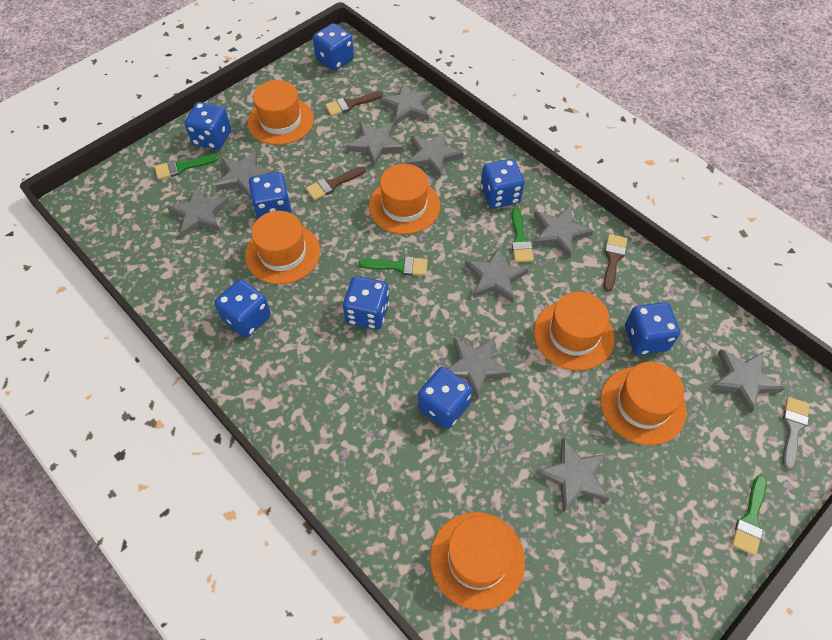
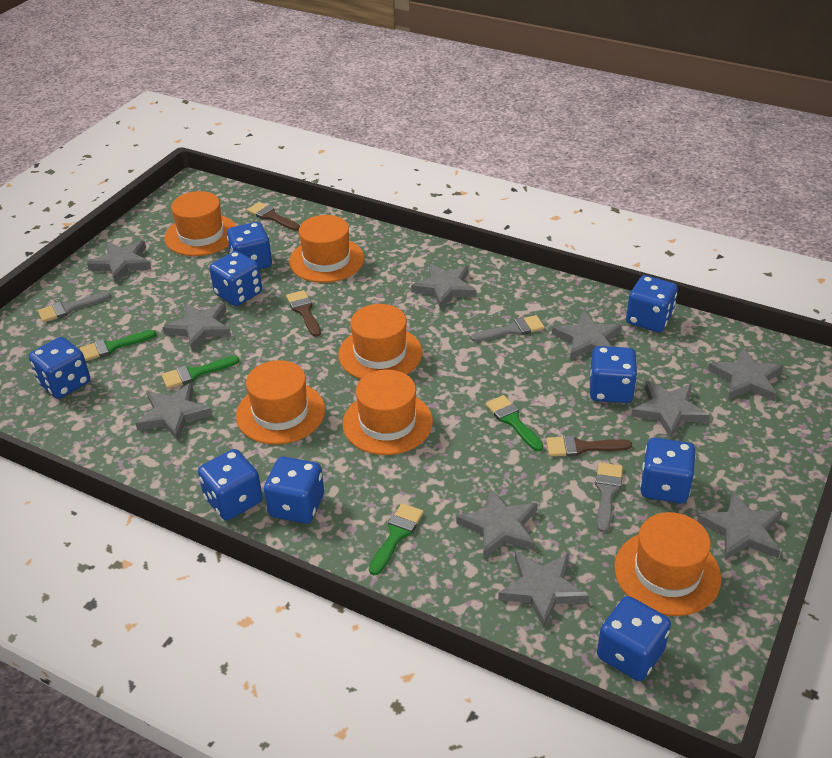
blue dice: 8 -> 9
grey brush: 1 -> 3

